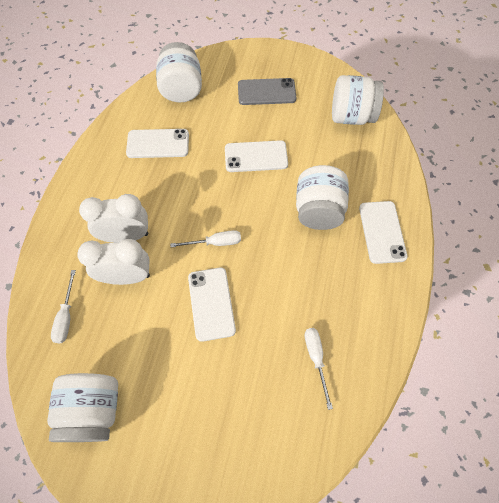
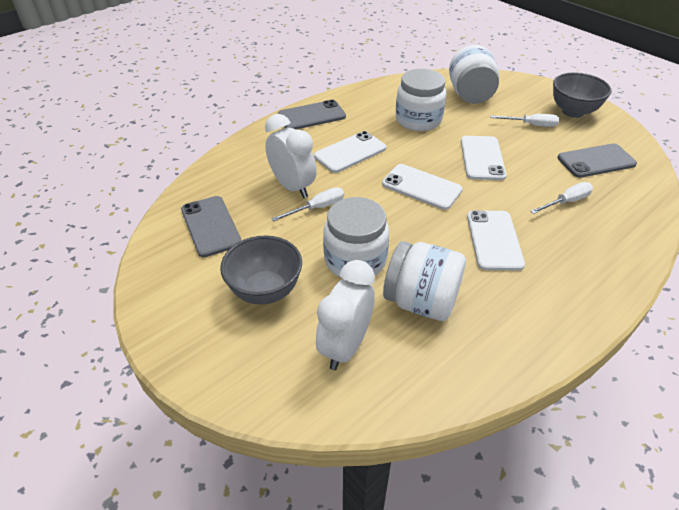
grey bowl: 0 -> 2
grey phone: 1 -> 3

